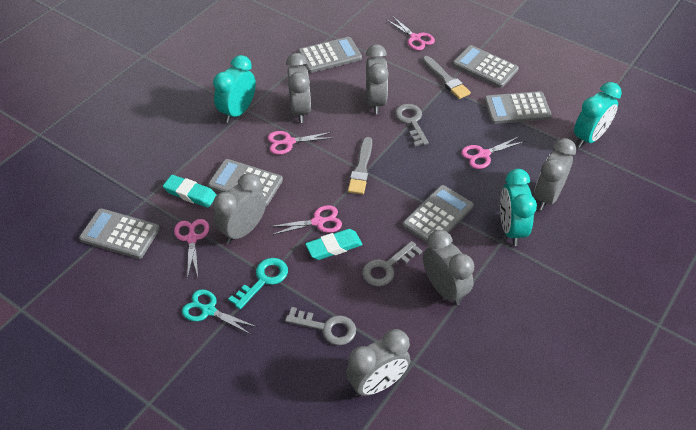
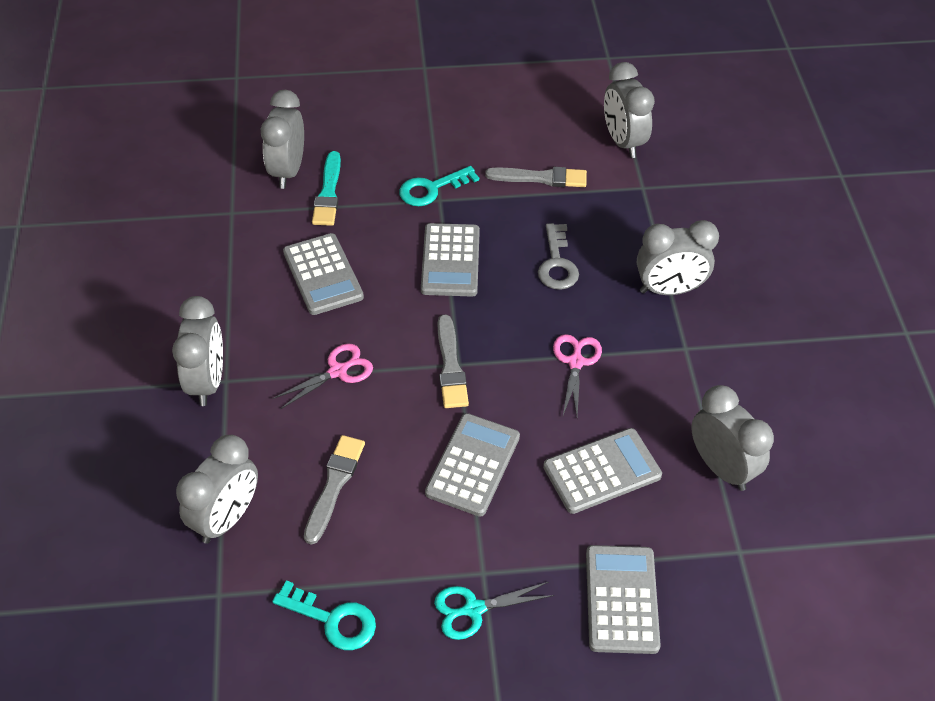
grey brush: 2 -> 3
grey calculator: 6 -> 5
grey key: 3 -> 1
pink scissors: 5 -> 2
turquoise brush: 0 -> 1
turquoise clock: 3 -> 0
turquoise eraser: 2 -> 0
turquoise key: 1 -> 2

